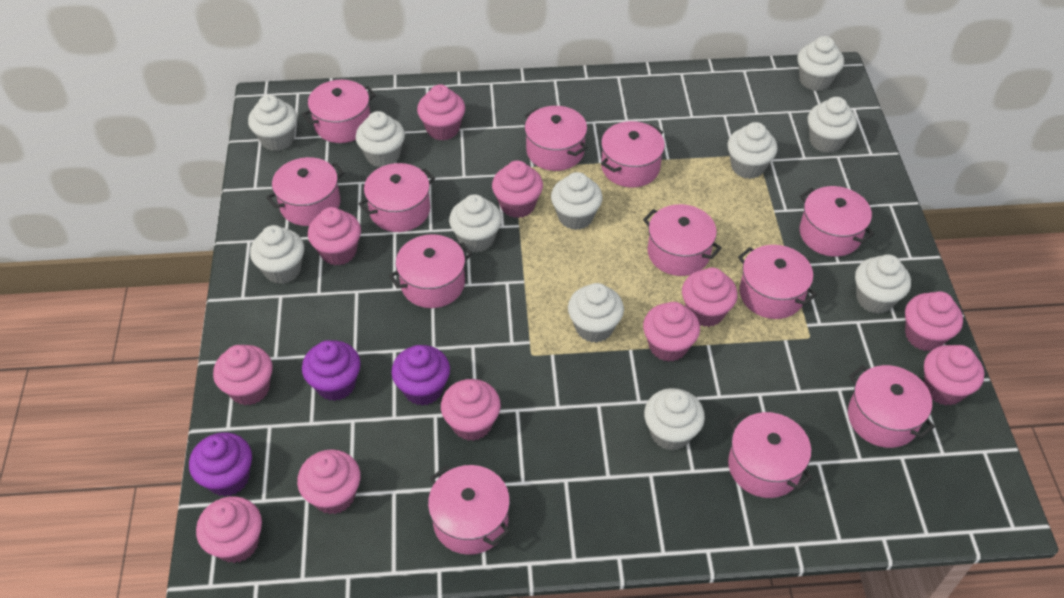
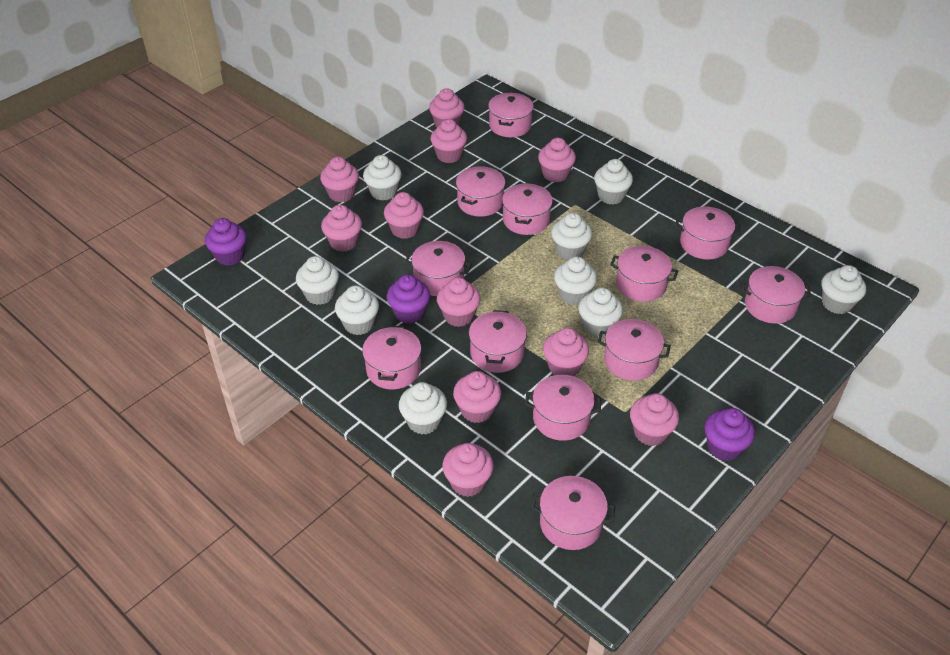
white cupcake: 11 -> 9

